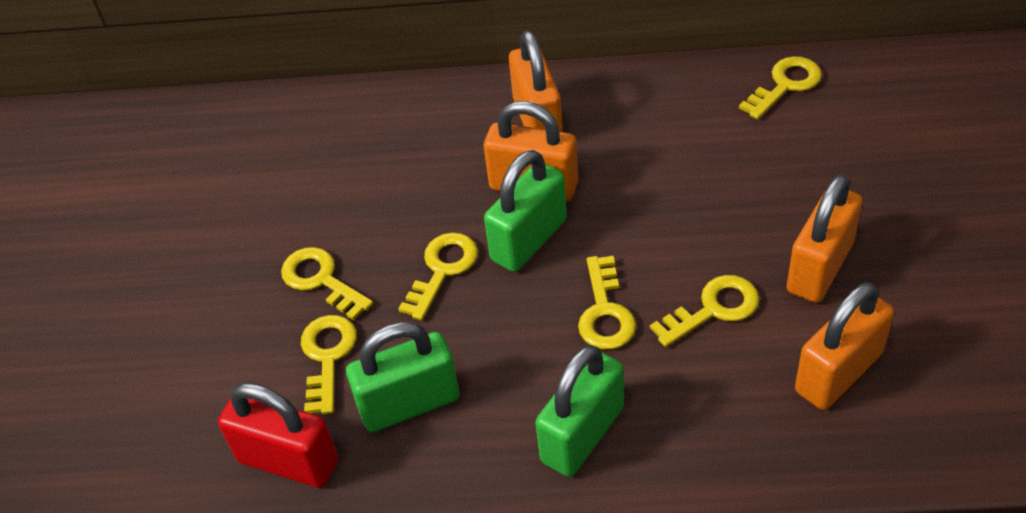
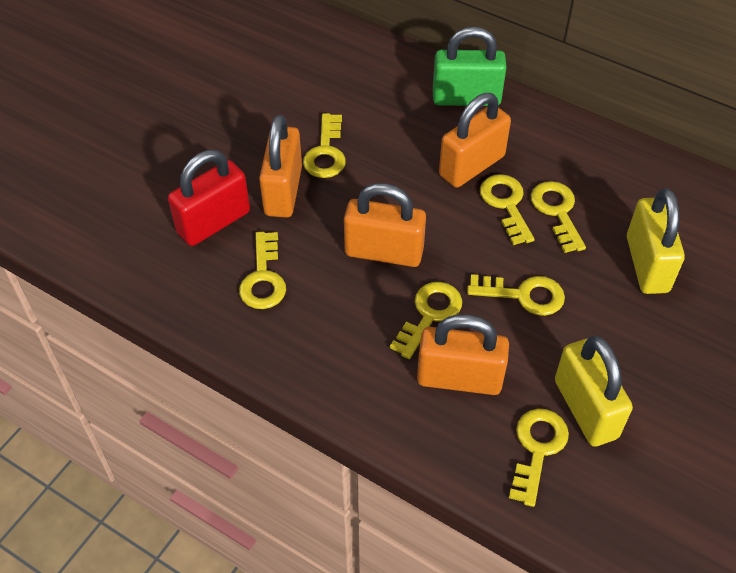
green padlock: 3 -> 1
yellow key: 6 -> 7
yellow padlock: 0 -> 2

